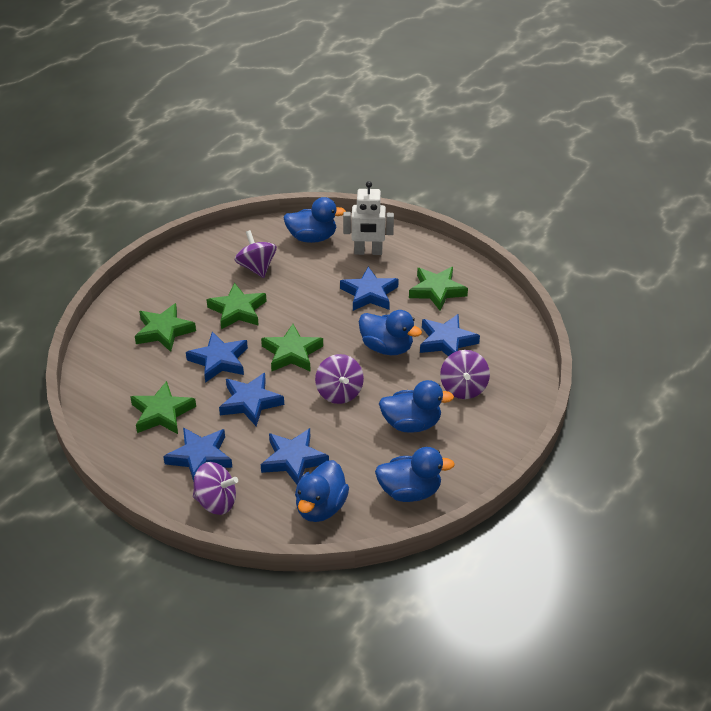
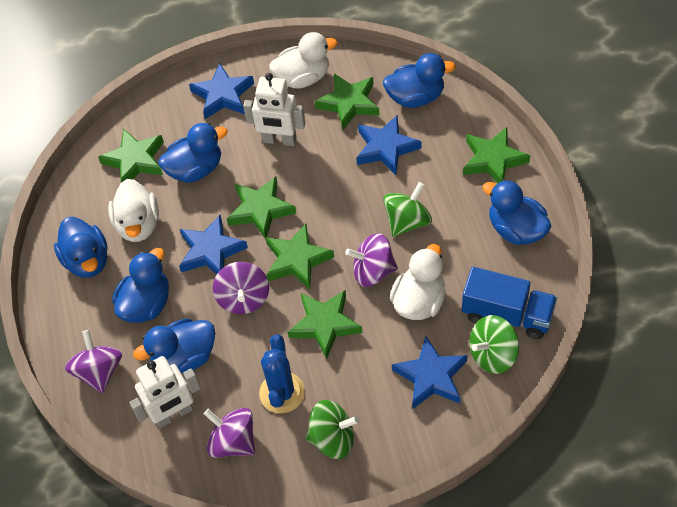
blue cactus: 0 -> 1
blue duck: 5 -> 6
blue star: 6 -> 4
blue truck: 0 -> 1
green spinning top: 0 -> 3
green star: 5 -> 6
white duck: 0 -> 3
white robot: 1 -> 2

